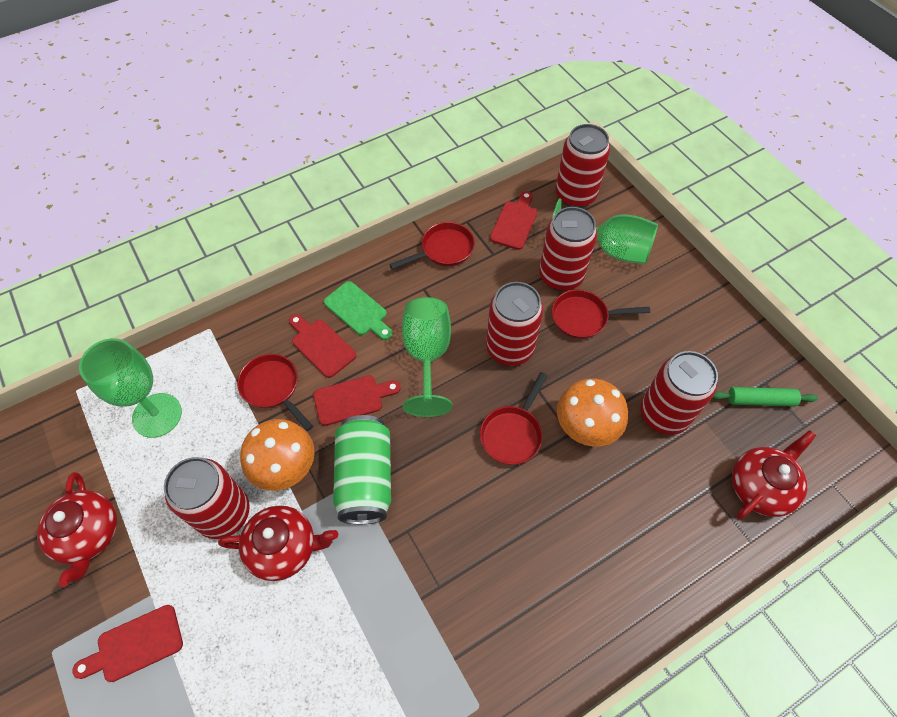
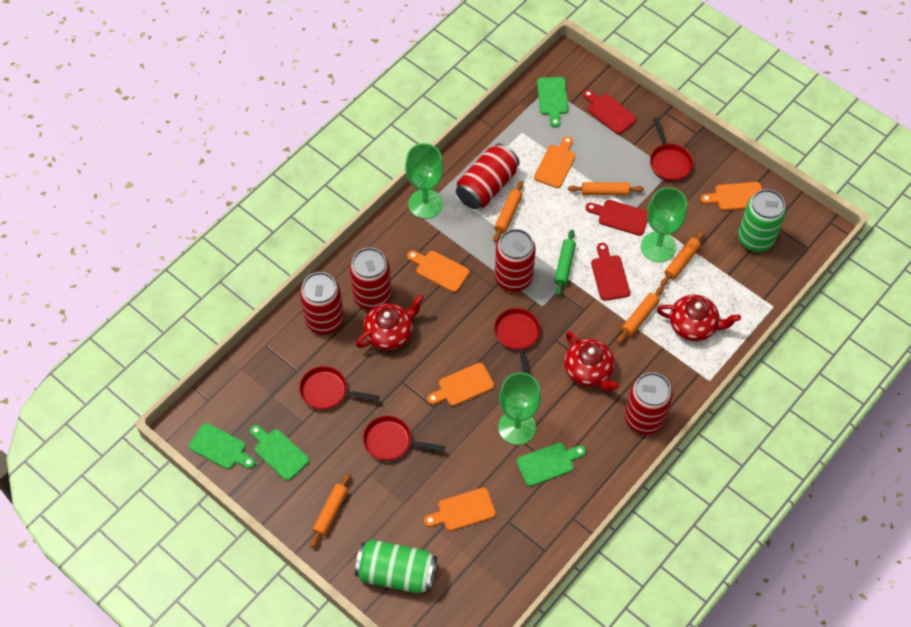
green can: 1 -> 2
green cutting board: 1 -> 4
orange cutting board: 0 -> 5
orange mushroom: 2 -> 0
orange rolling pin: 0 -> 5
red cutting board: 4 -> 3

